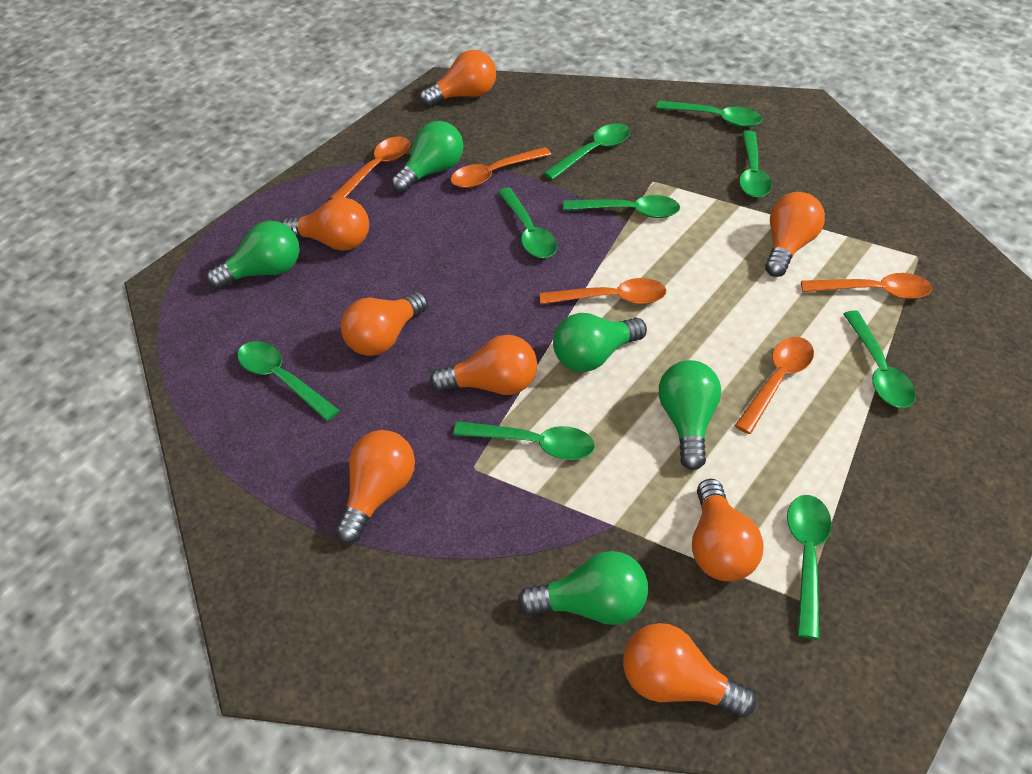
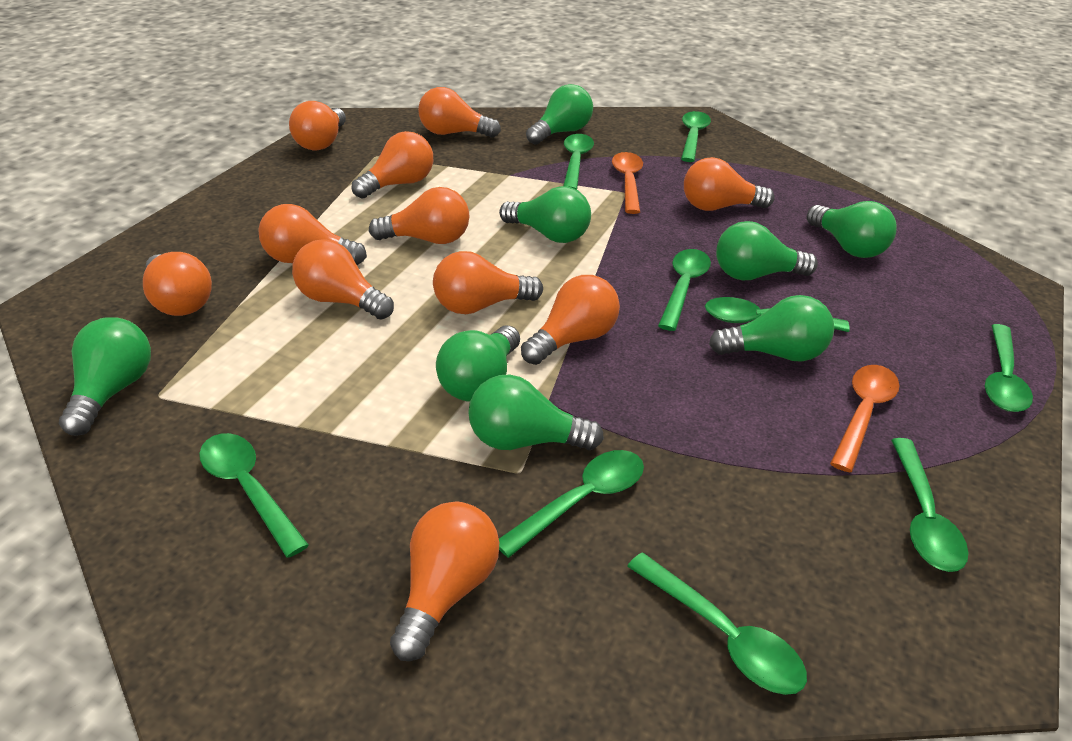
green light bulb: 5 -> 8
orange light bulb: 8 -> 11
orange spoon: 5 -> 2

